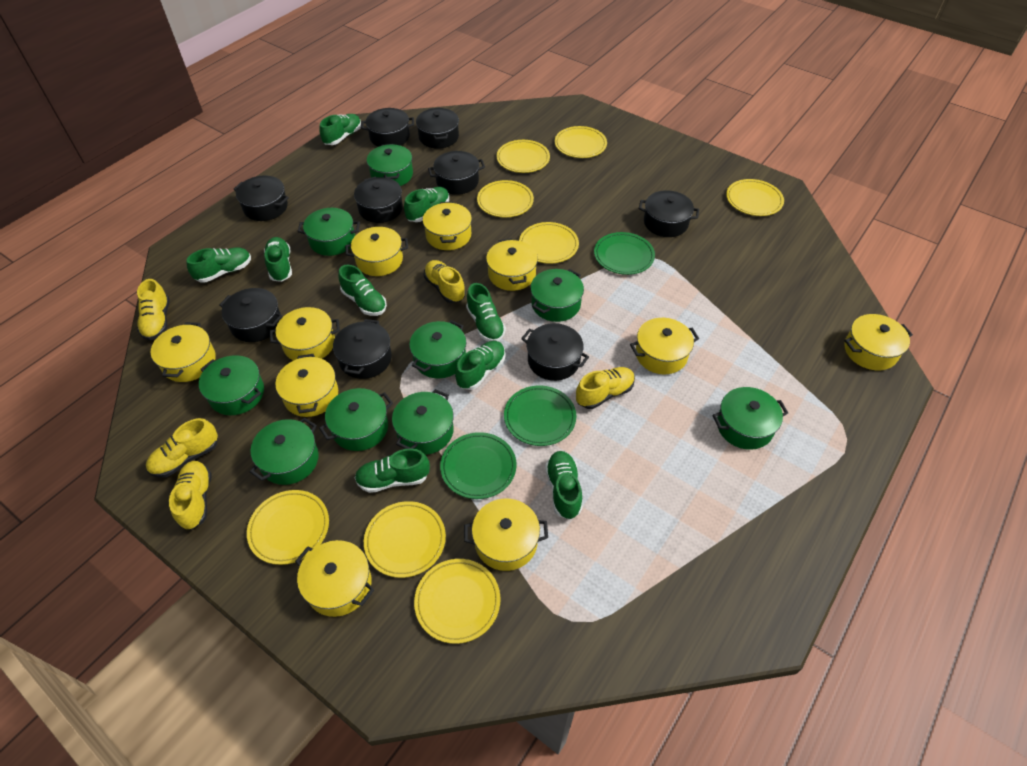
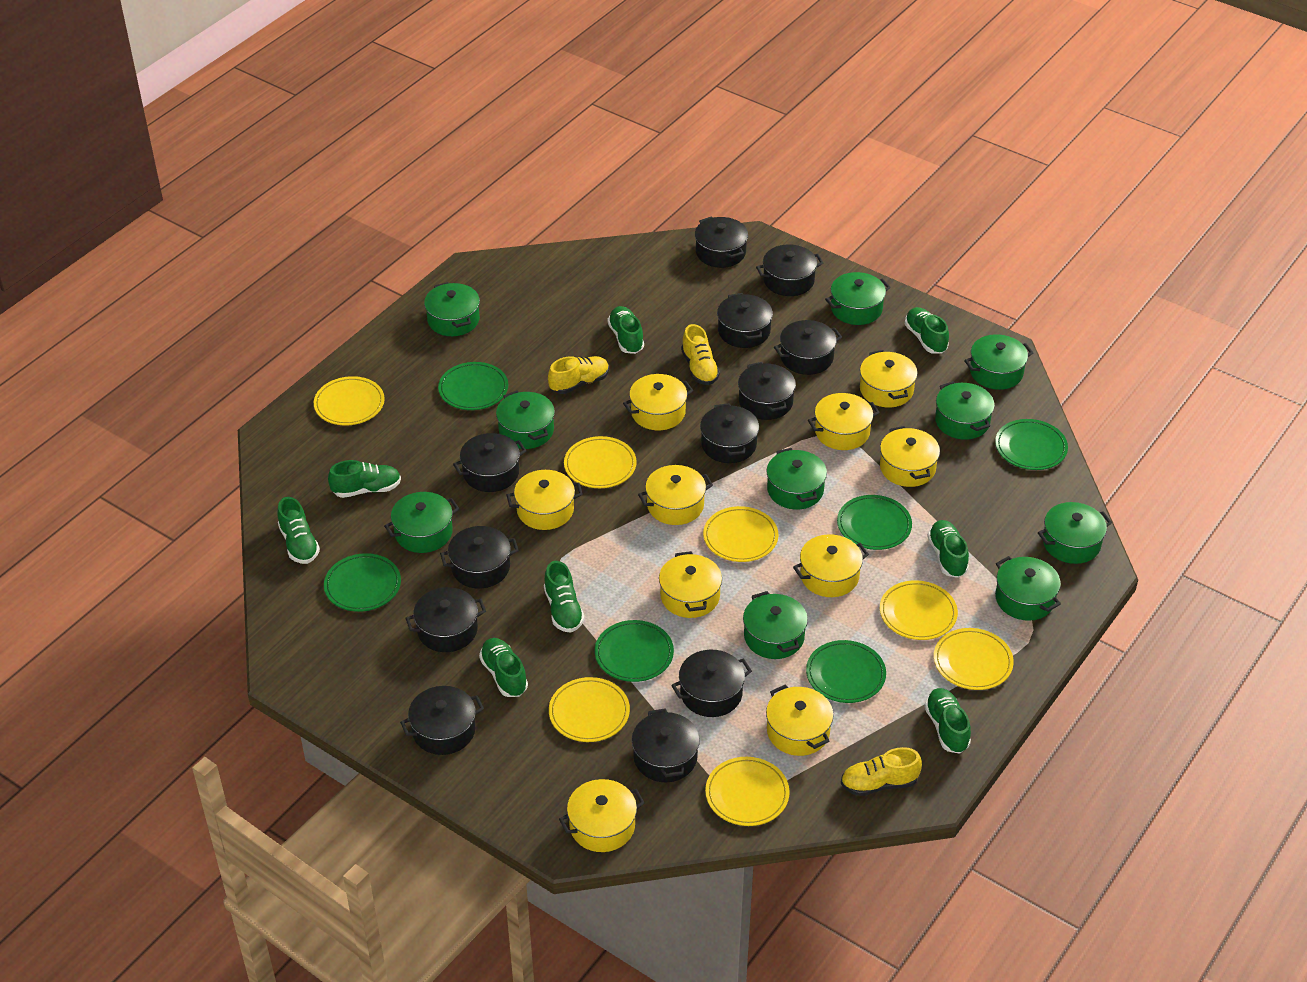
black pot: 9 -> 12
green plate: 3 -> 6
green pot: 9 -> 10
green shoe: 9 -> 8
yellow plate: 8 -> 7
yellow shoe: 5 -> 3

